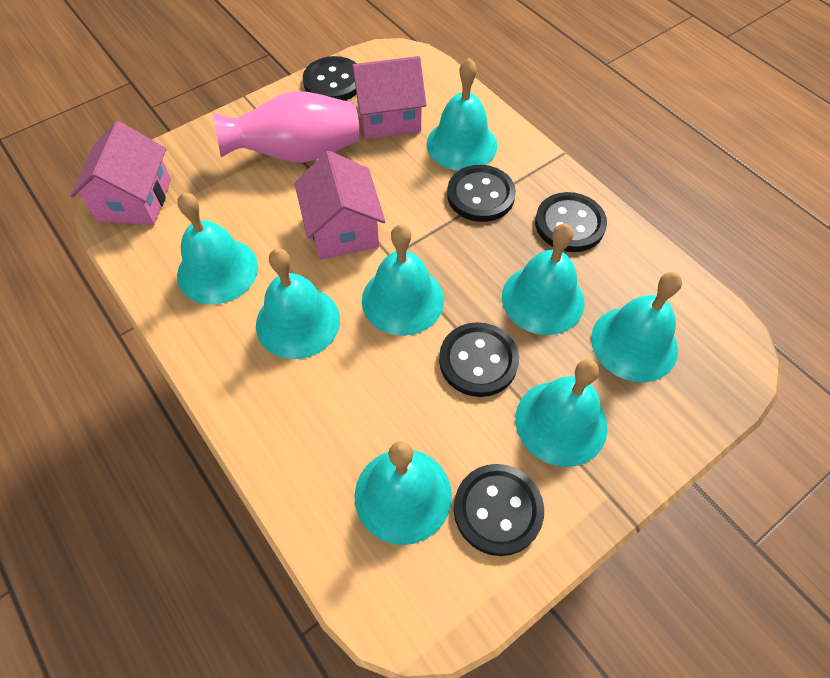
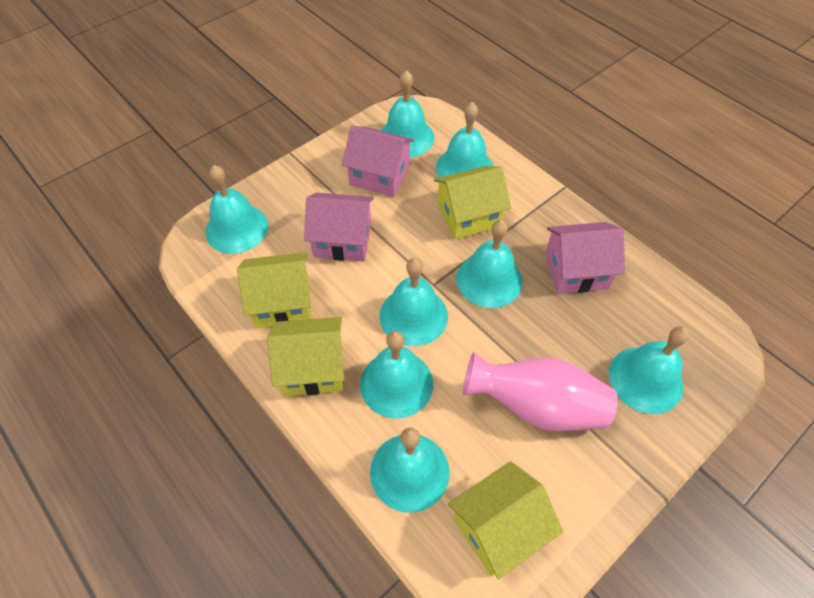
black button: 5 -> 0
yellow house: 0 -> 4

